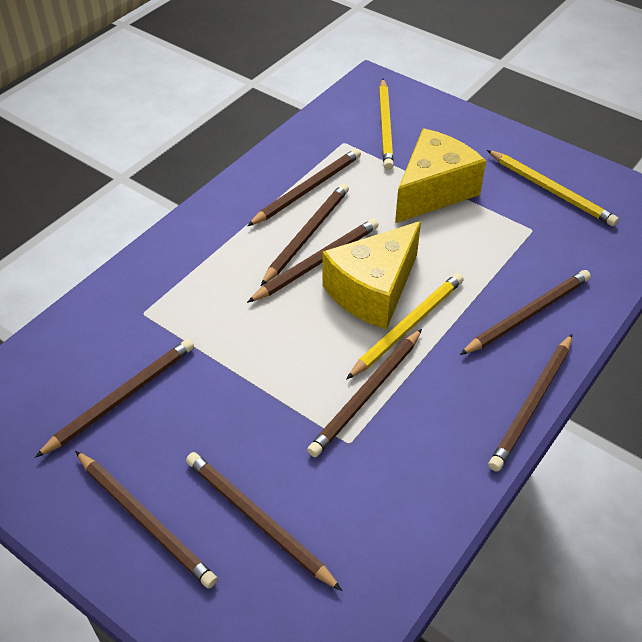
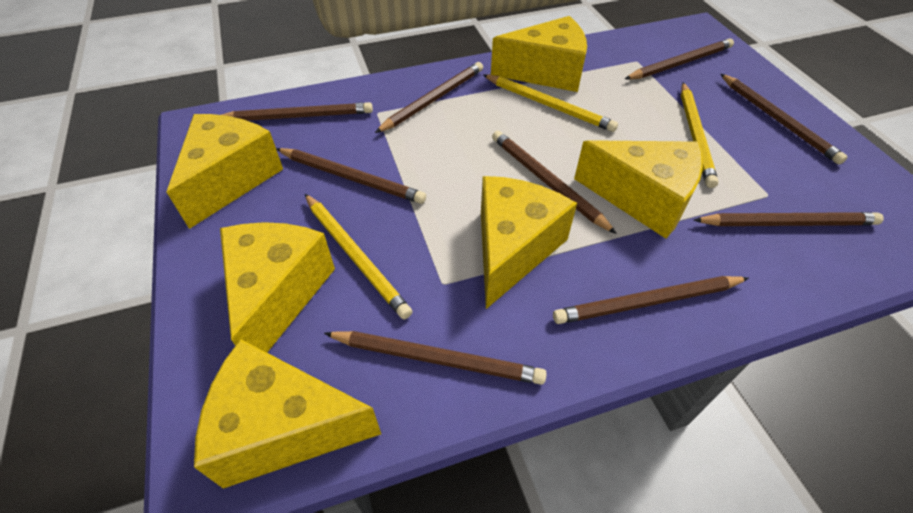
yellow cheese: 2 -> 6

